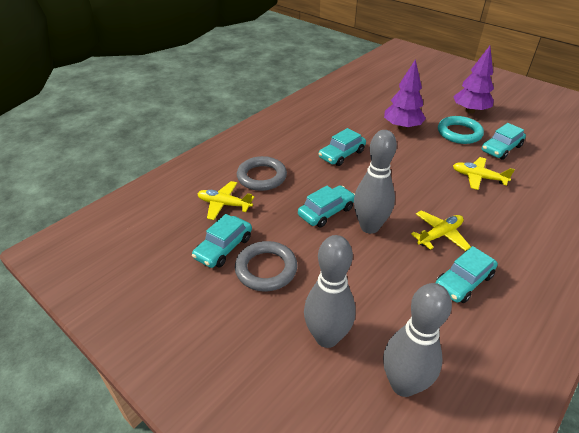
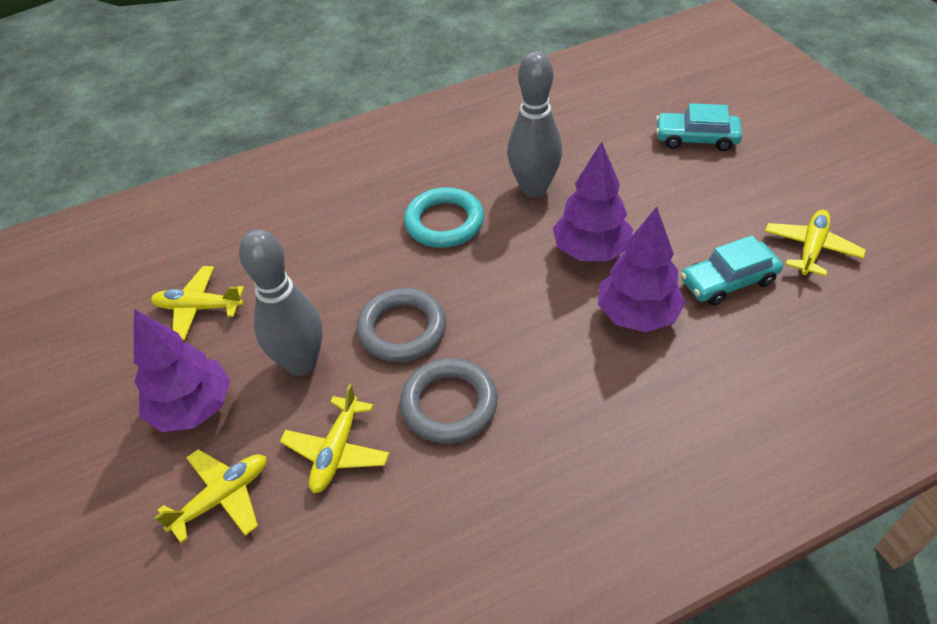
grey bowling pin: 3 -> 2
purple tree: 2 -> 3
turquoise car: 5 -> 2
yellow plane: 3 -> 4

